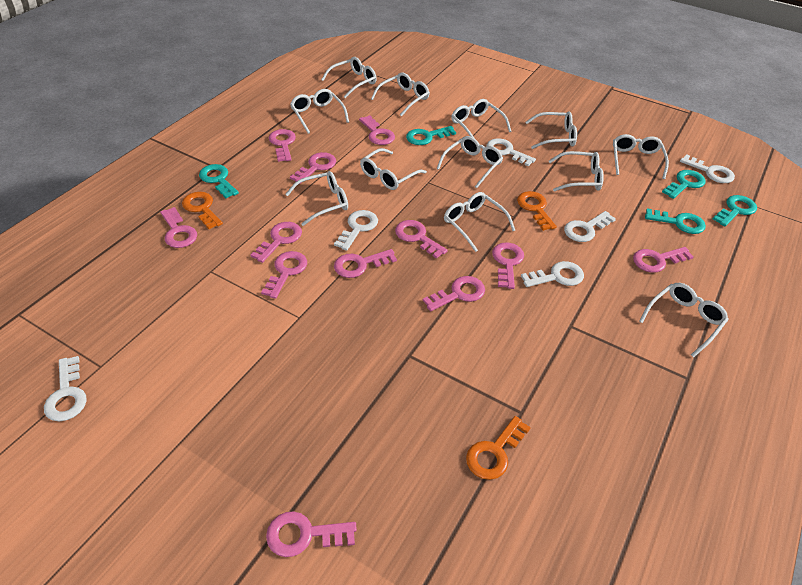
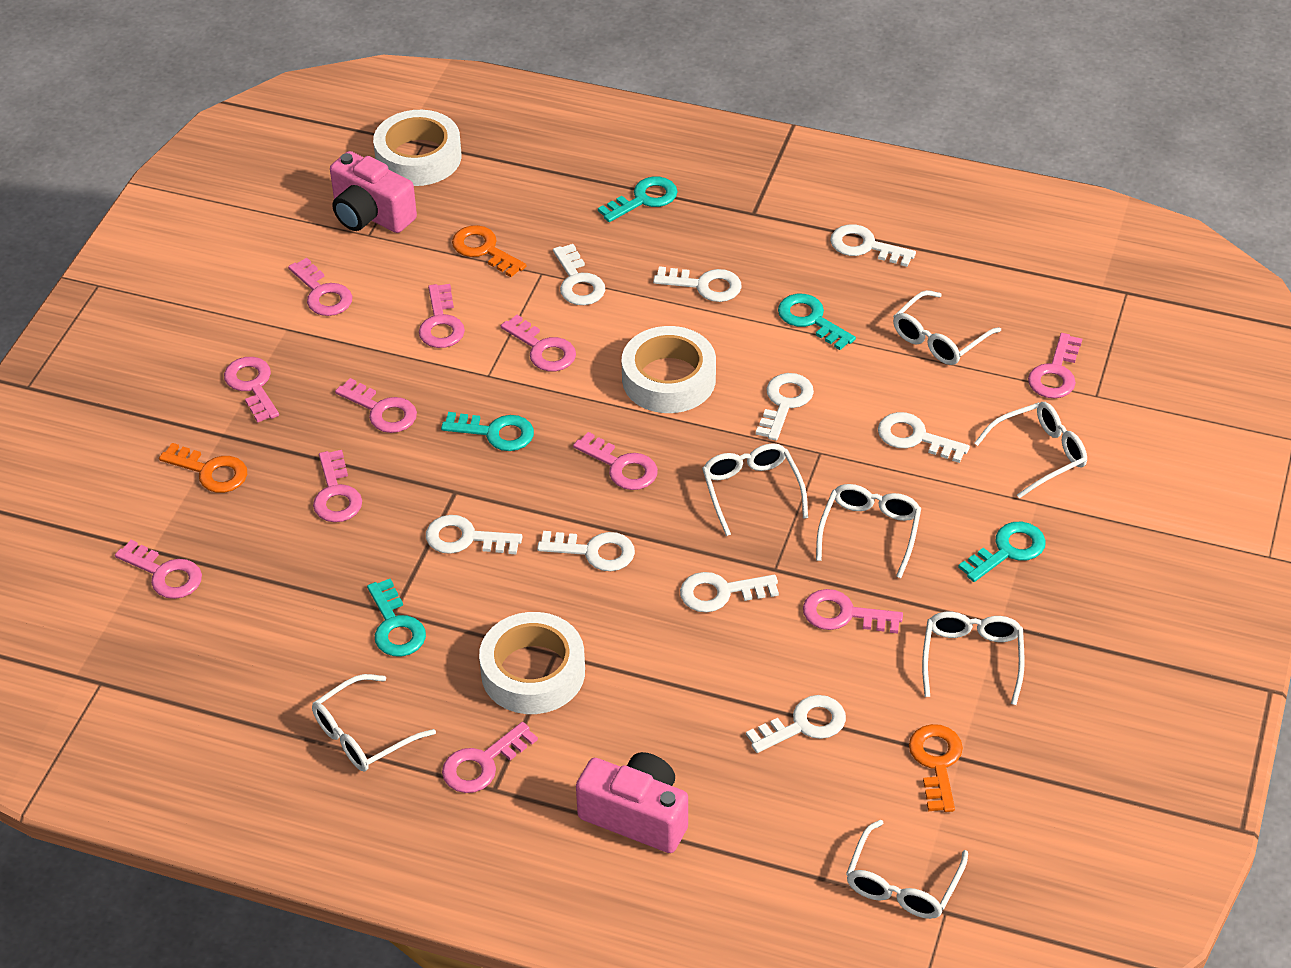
pink camera: 0 -> 2
pink key: 12 -> 11
white glasses: 12 -> 7
white key: 6 -> 9
white tape: 0 -> 3

